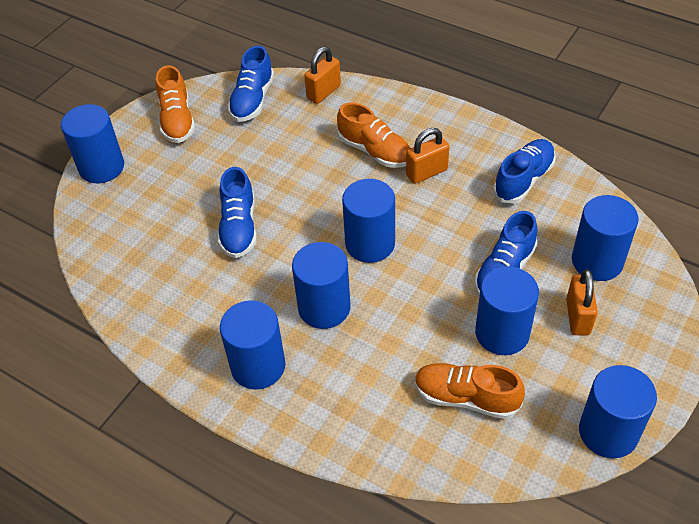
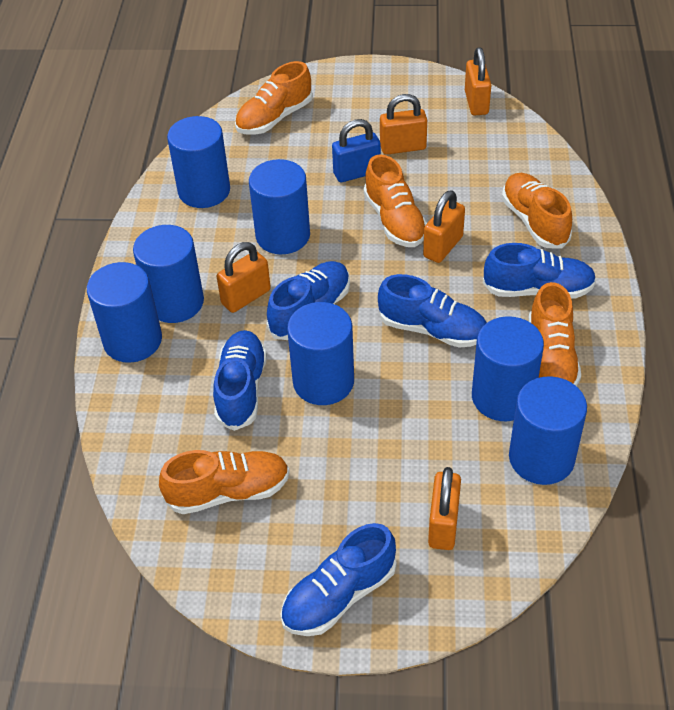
blue padlock: 0 -> 1
blue shoe: 4 -> 5
orange padlock: 3 -> 5
orange shoe: 3 -> 5

